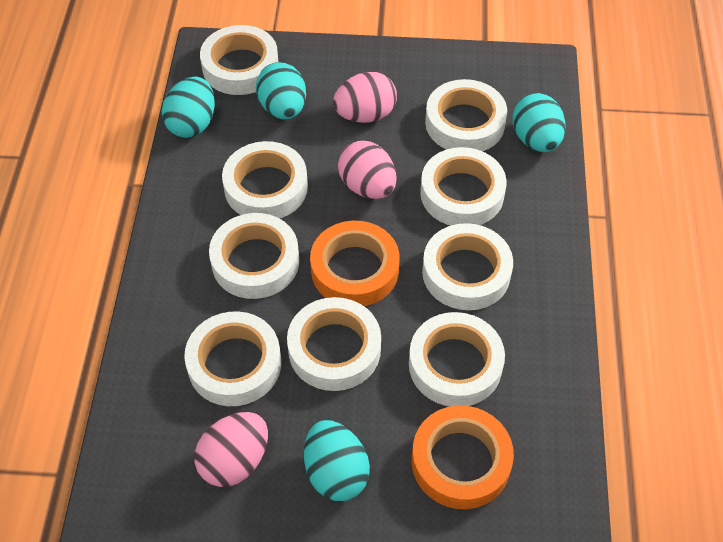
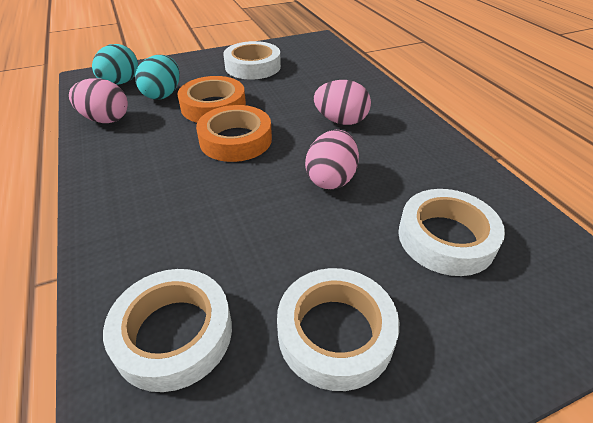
turquoise egg: 4 -> 2
white tape: 9 -> 4

